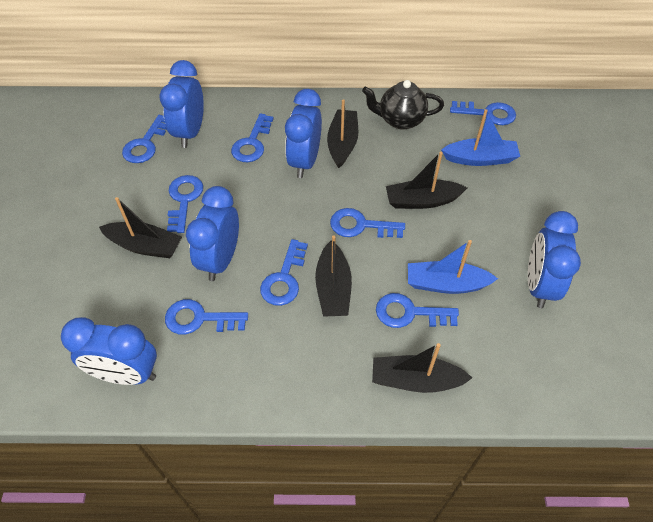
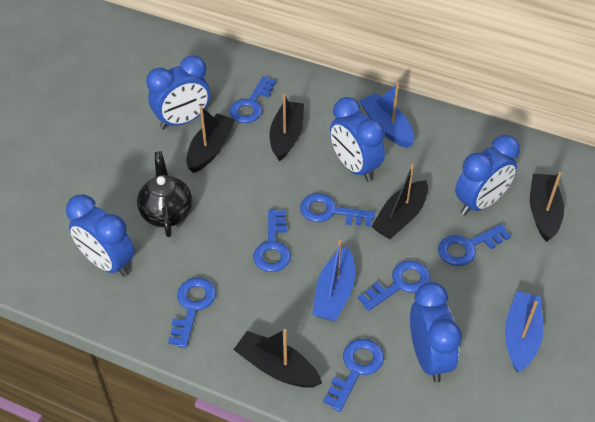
blue boat: 2 -> 3
blue key: 8 -> 7

